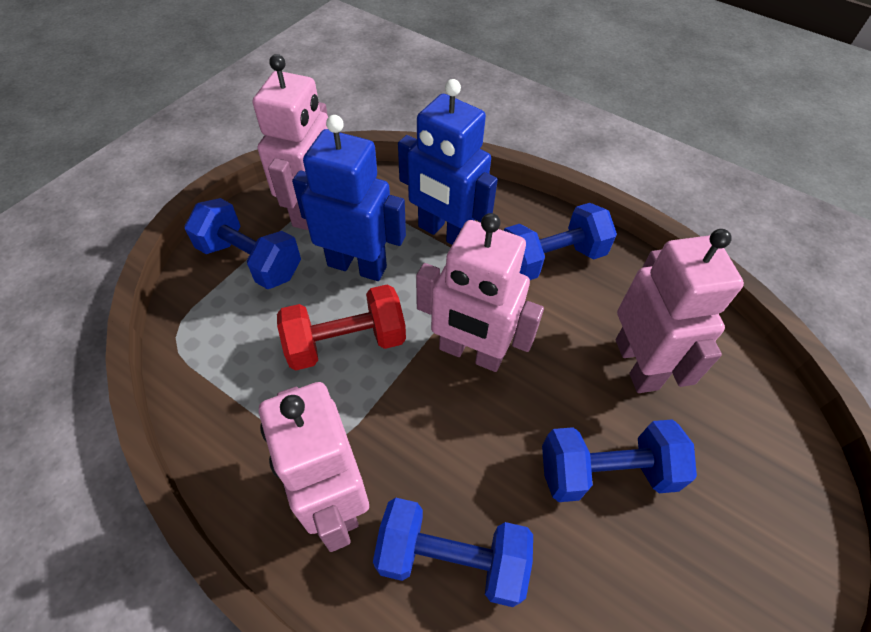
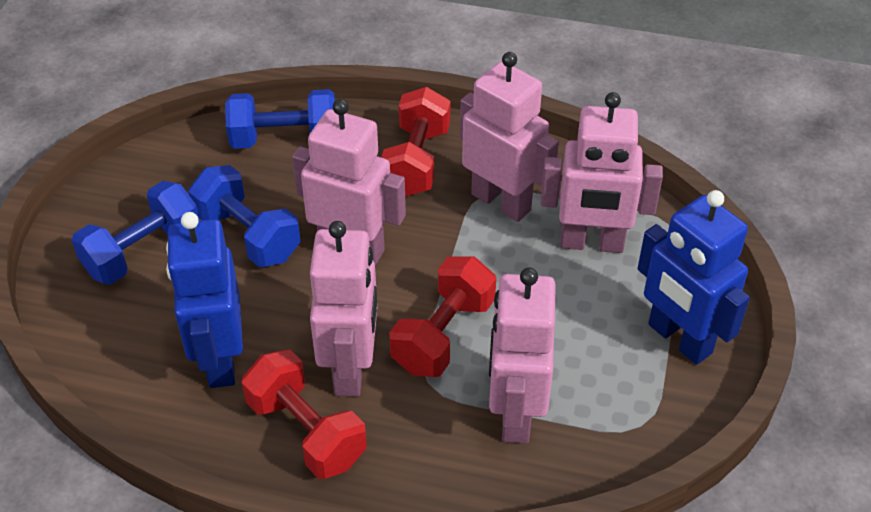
blue dumbbell: 4 -> 3
pink robot: 4 -> 5
red dumbbell: 1 -> 3

